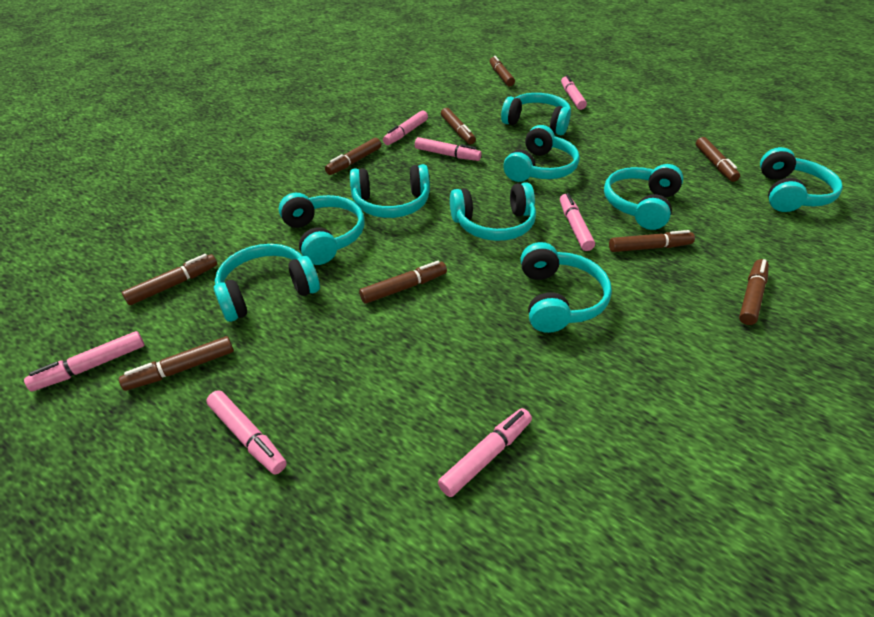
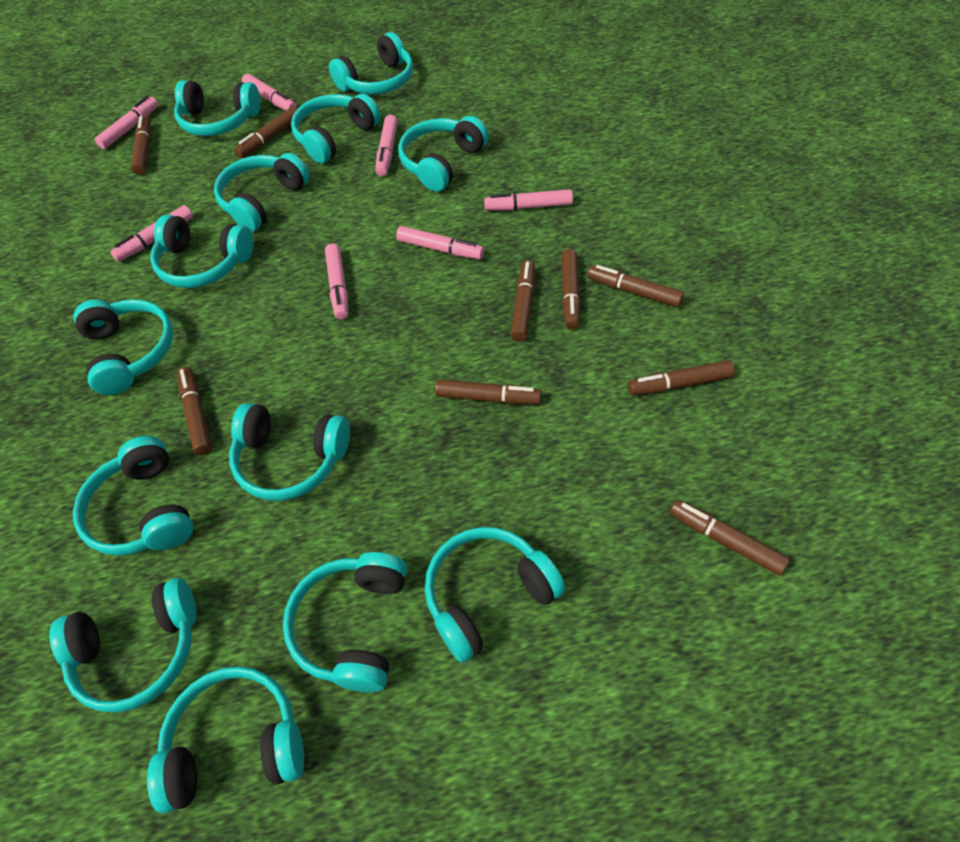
turquoise headphones: 9 -> 13

